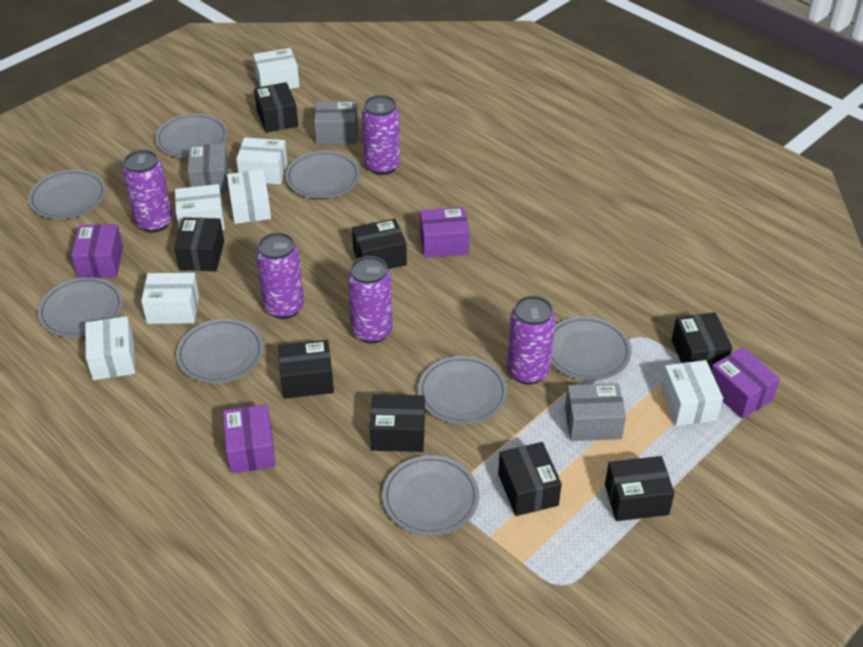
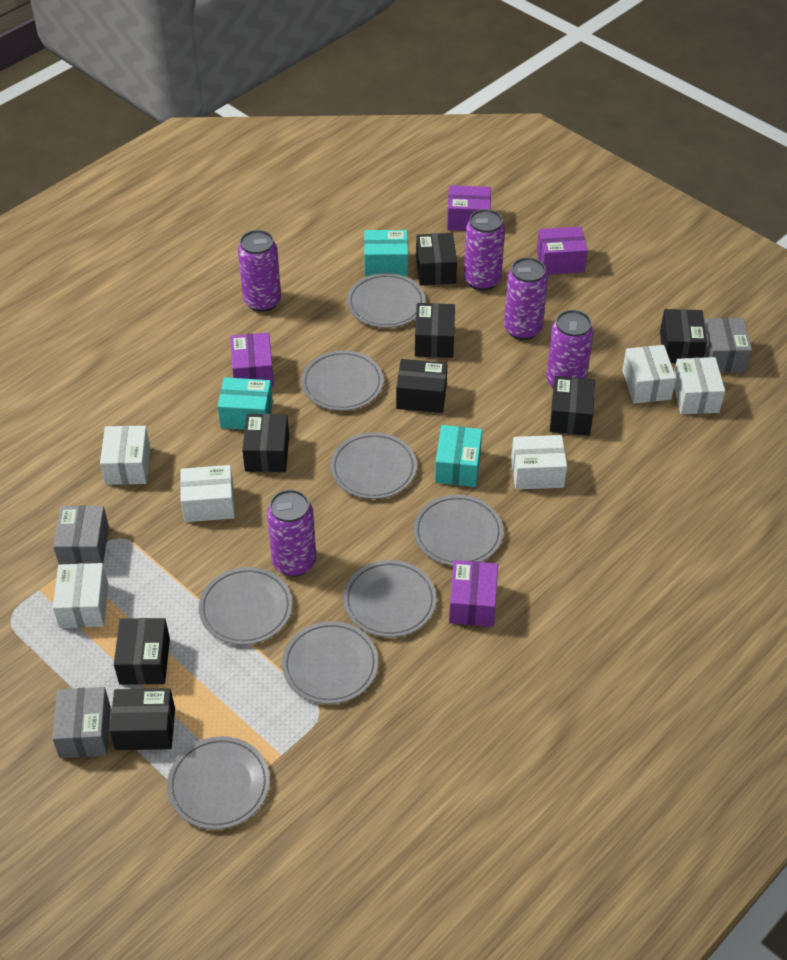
turquoise box: 0 -> 3
white box: 7 -> 6

